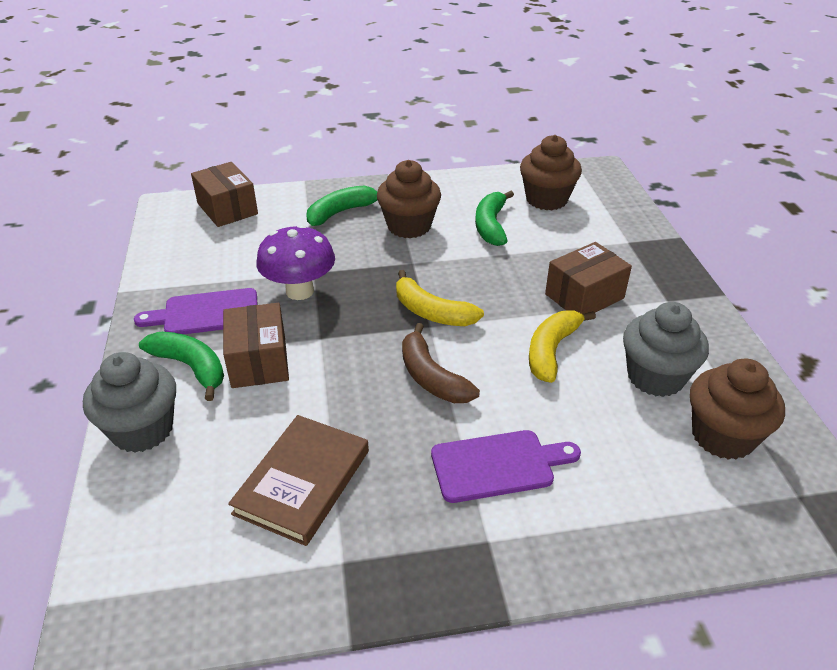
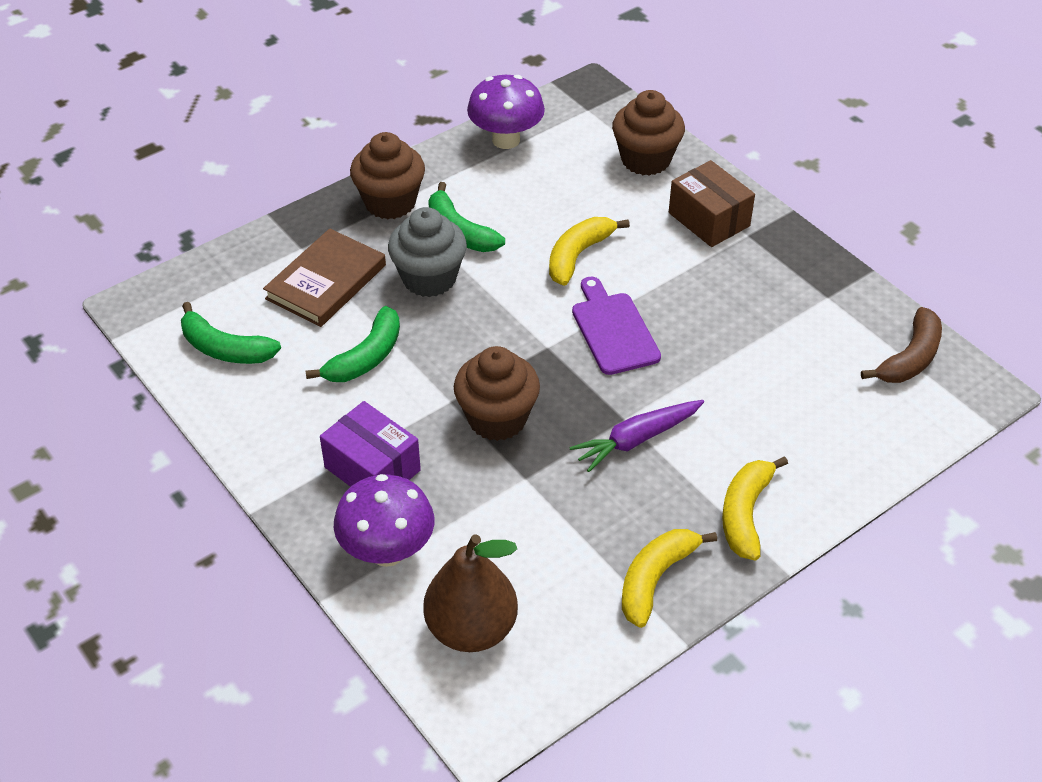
brown box: 3 -> 1
brown pear: 0 -> 1
grey cupcake: 2 -> 1
purple box: 0 -> 1
purple carrot: 0 -> 1
purple cutting board: 2 -> 1
purple mushroom: 1 -> 2
yellow banana: 2 -> 3

